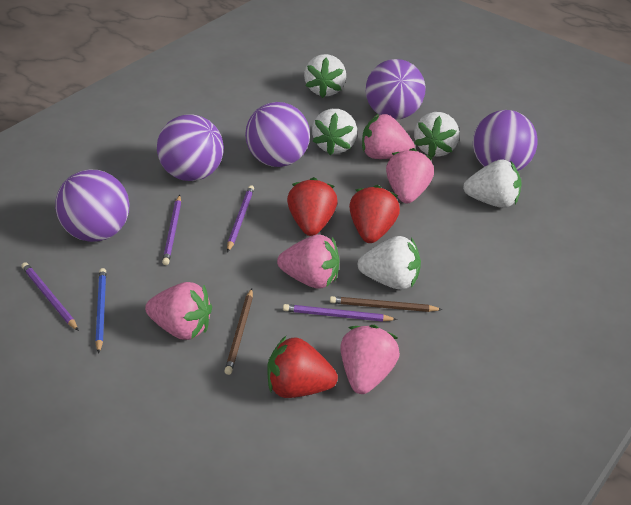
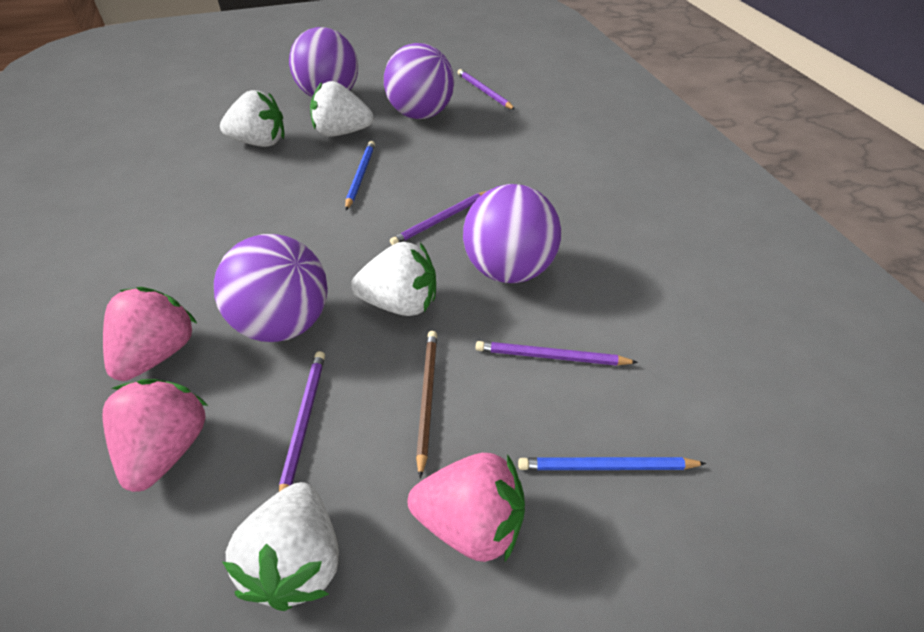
blue pencil: 1 -> 2
brown pencil: 2 -> 1
pink strawberry: 5 -> 3
purple ball: 5 -> 4
red strawberry: 3 -> 0
white strawberry: 5 -> 4

